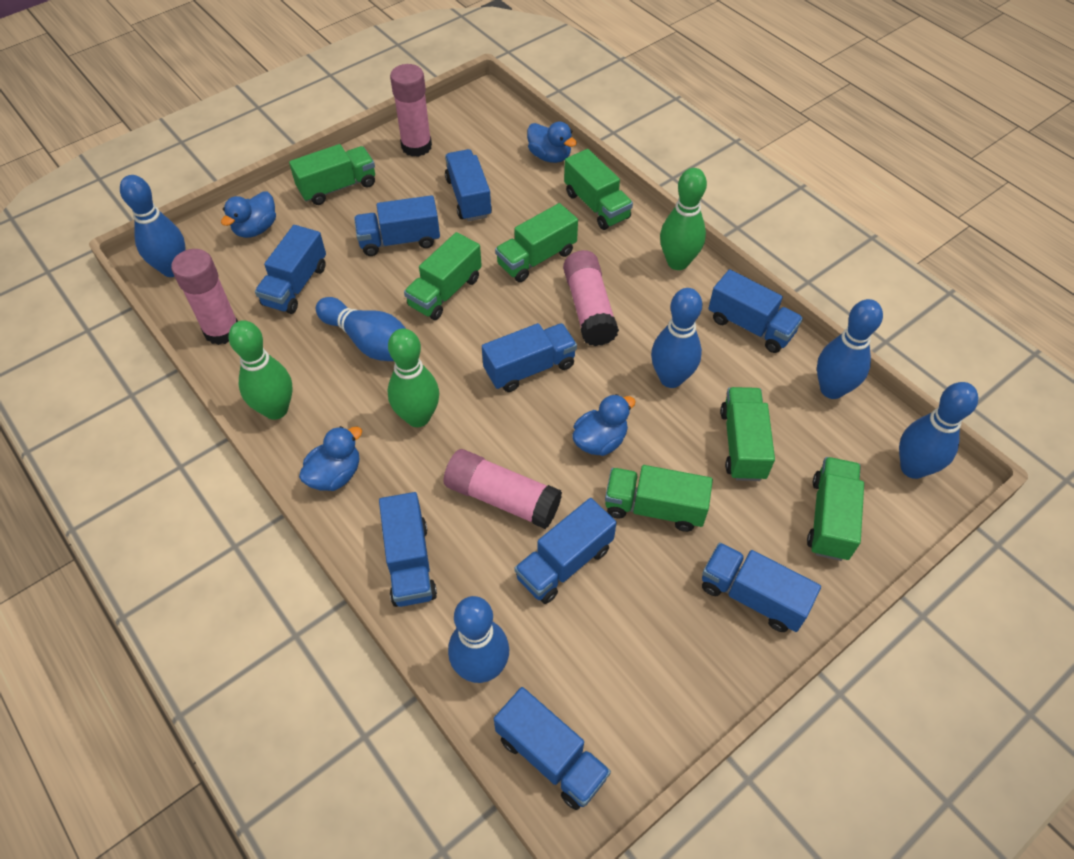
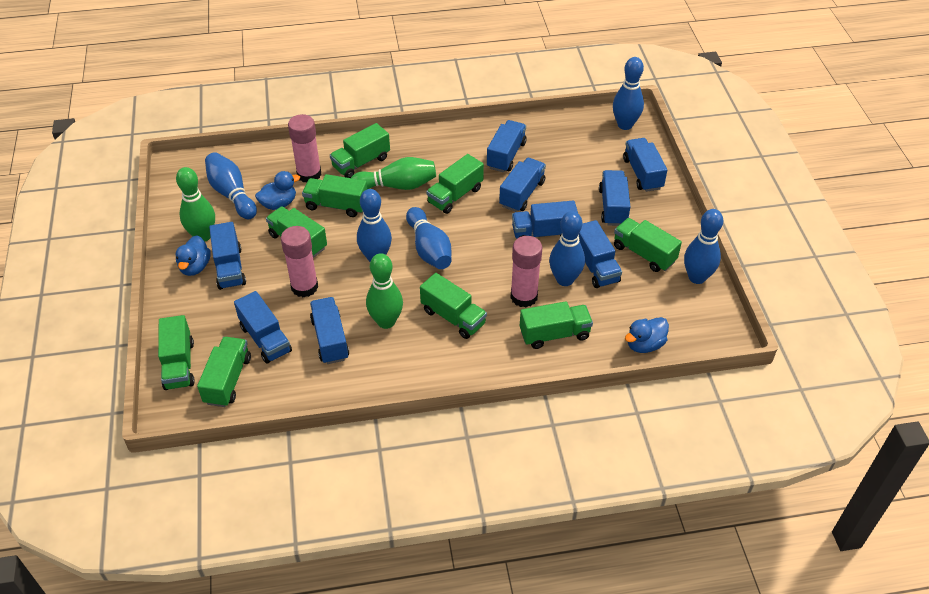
blue duck: 4 -> 3
green truck: 7 -> 9
pink glue stick: 4 -> 3

